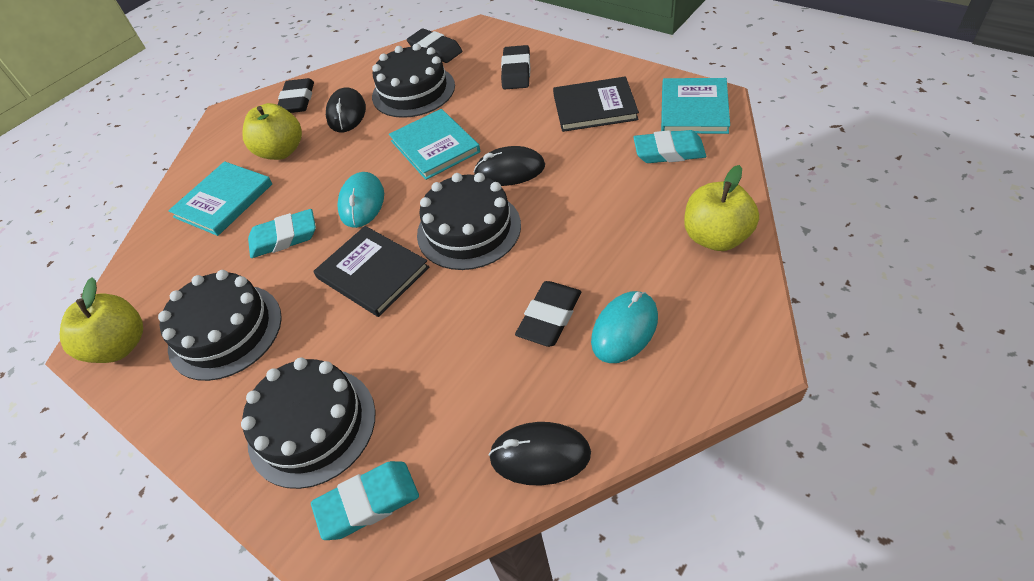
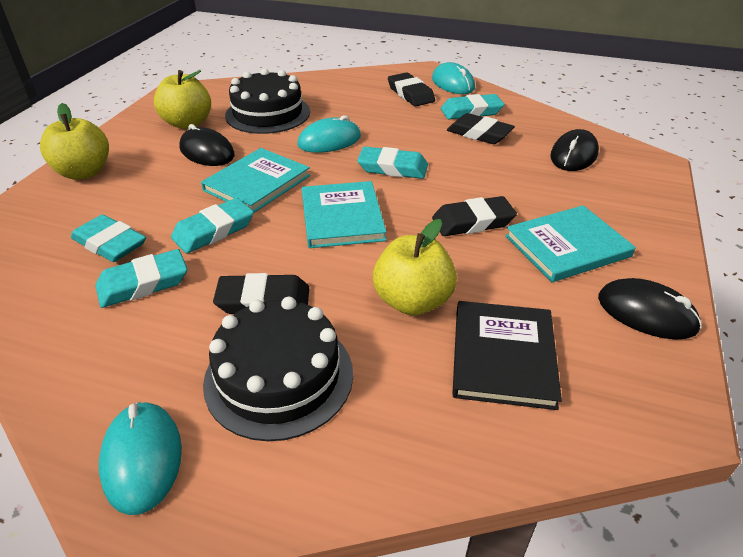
black book: 2 -> 1
black cake: 4 -> 2
turquoise eraser: 3 -> 5
turquoise mouse: 2 -> 3

